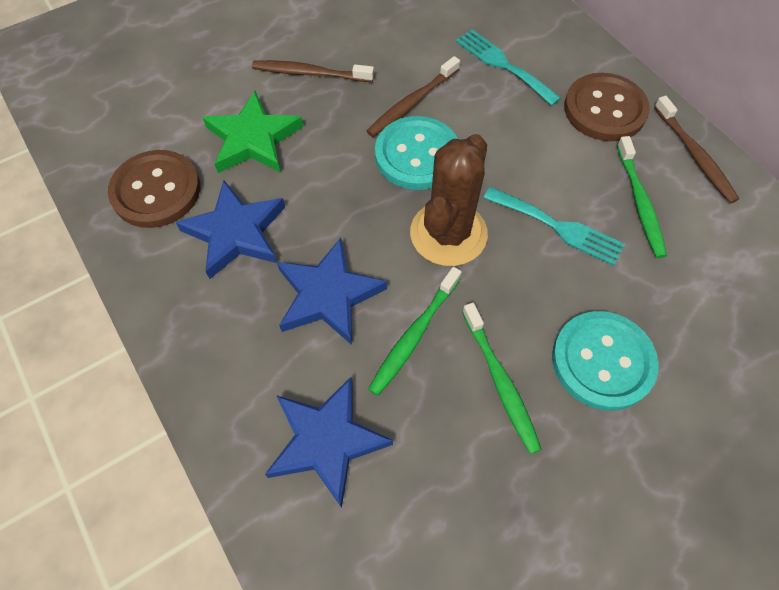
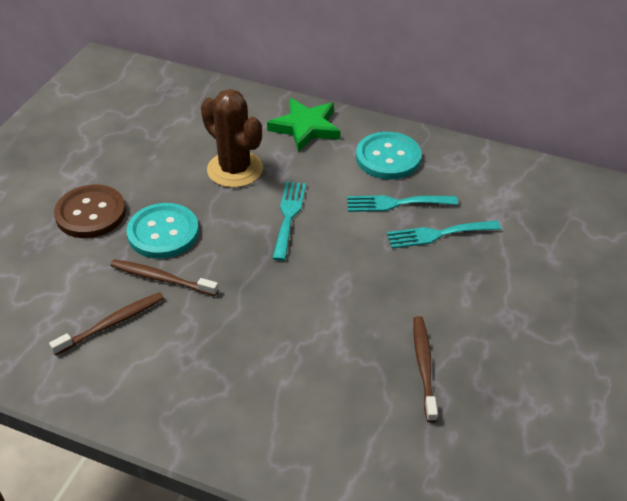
blue star: 3 -> 0
brown button: 2 -> 1
green toothbrush: 3 -> 0
turquoise fork: 2 -> 3

